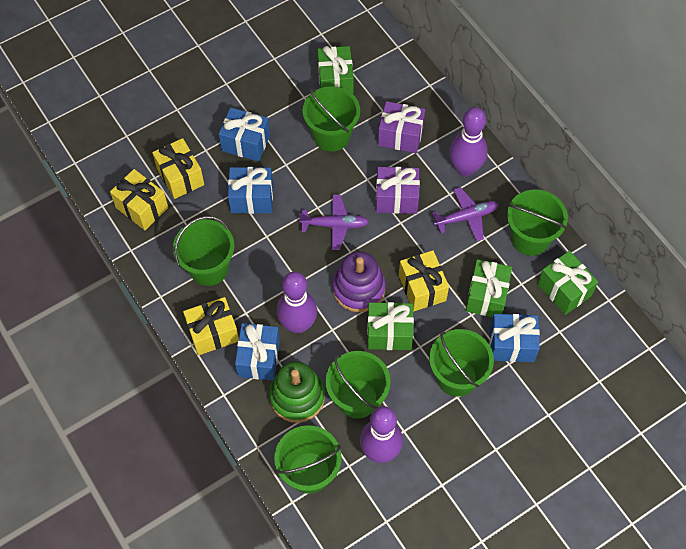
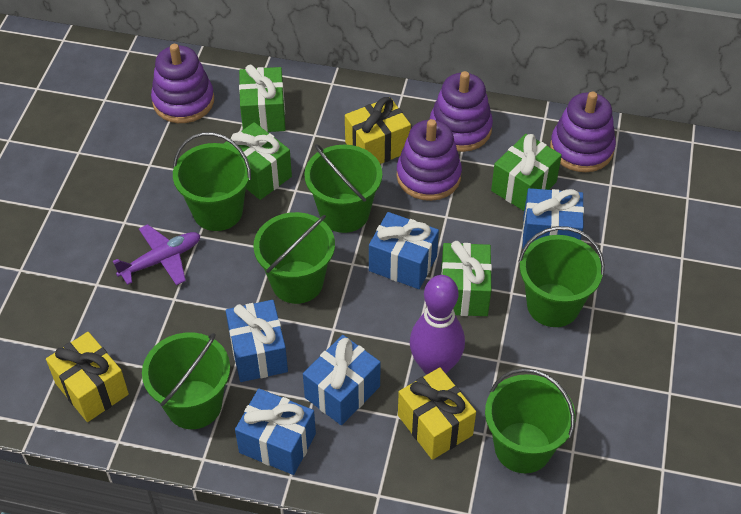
blue gift: 4 -> 5
green stacking toy: 1 -> 0
purple bowling pin: 3 -> 1
purple gift: 2 -> 0
purple plane: 2 -> 1
purple stacking toy: 1 -> 4
yellow gift: 4 -> 3

